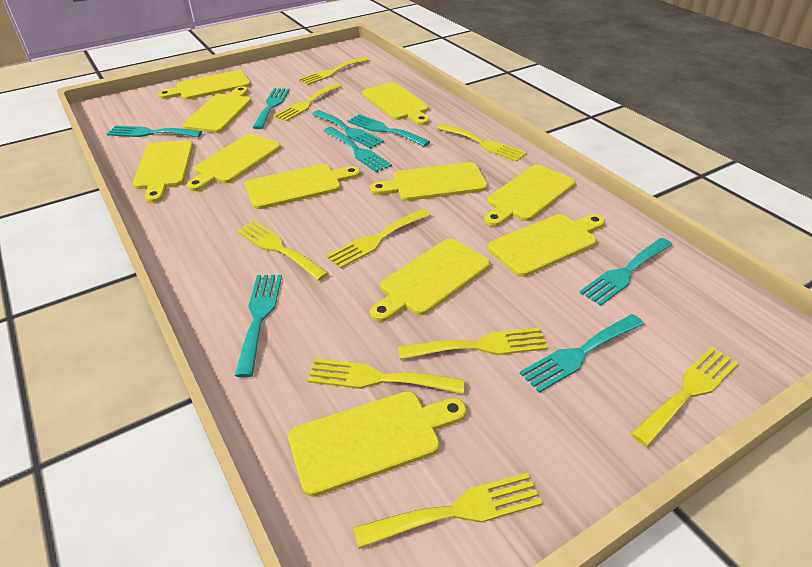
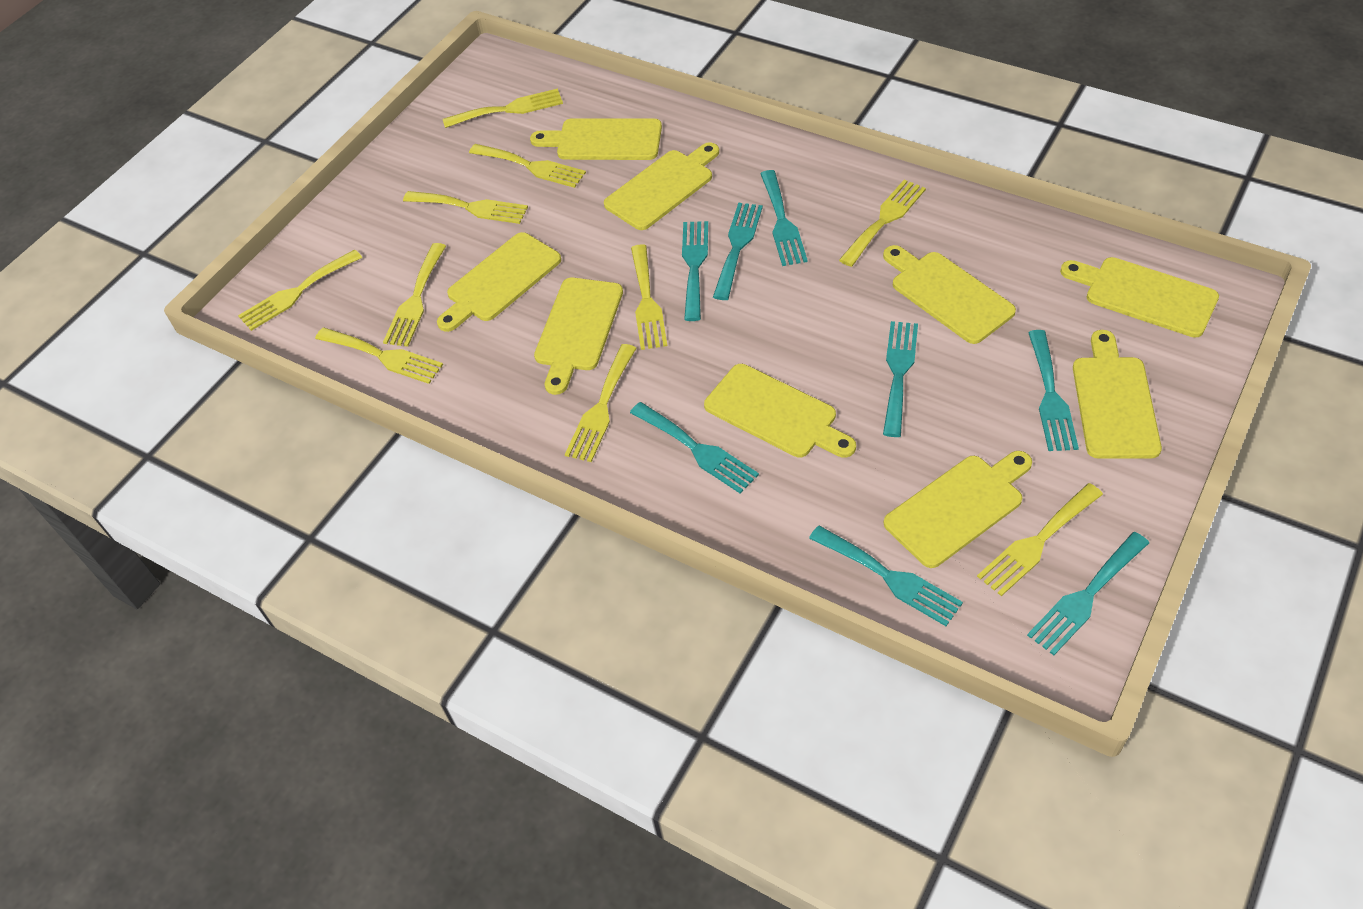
yellow cutting board: 11 -> 9
yellow fork: 9 -> 10

